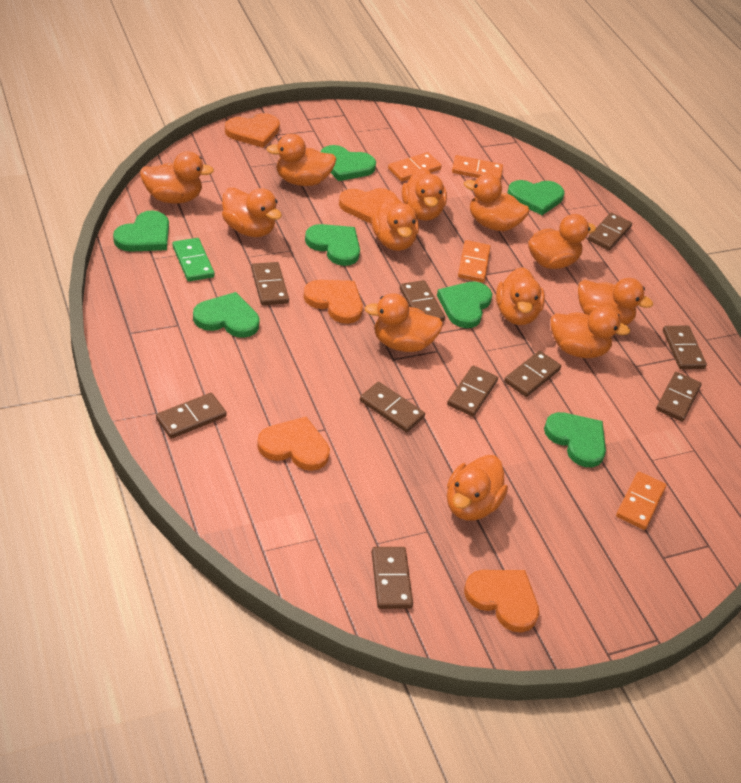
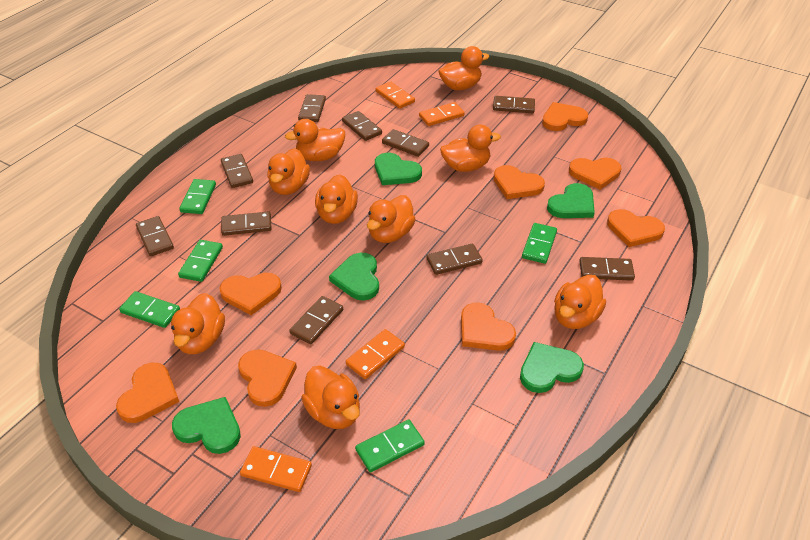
green domino: 1 -> 5
green heart: 7 -> 5
orange duck: 12 -> 9
orange heart: 5 -> 8

